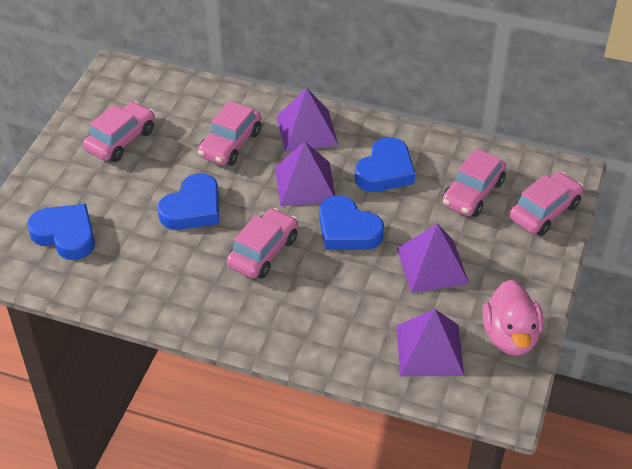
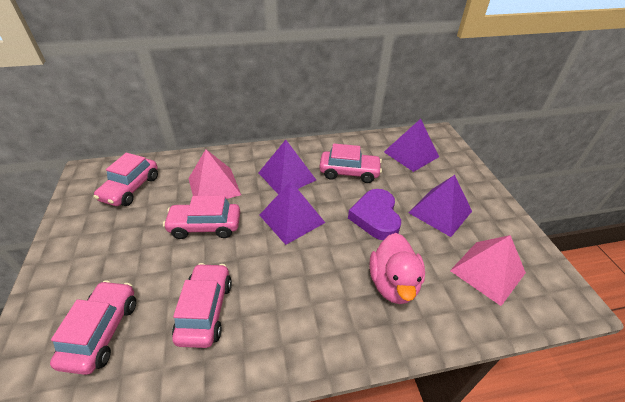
blue heart: 4 -> 0
pink pyramid: 0 -> 2
purple heart: 0 -> 1

